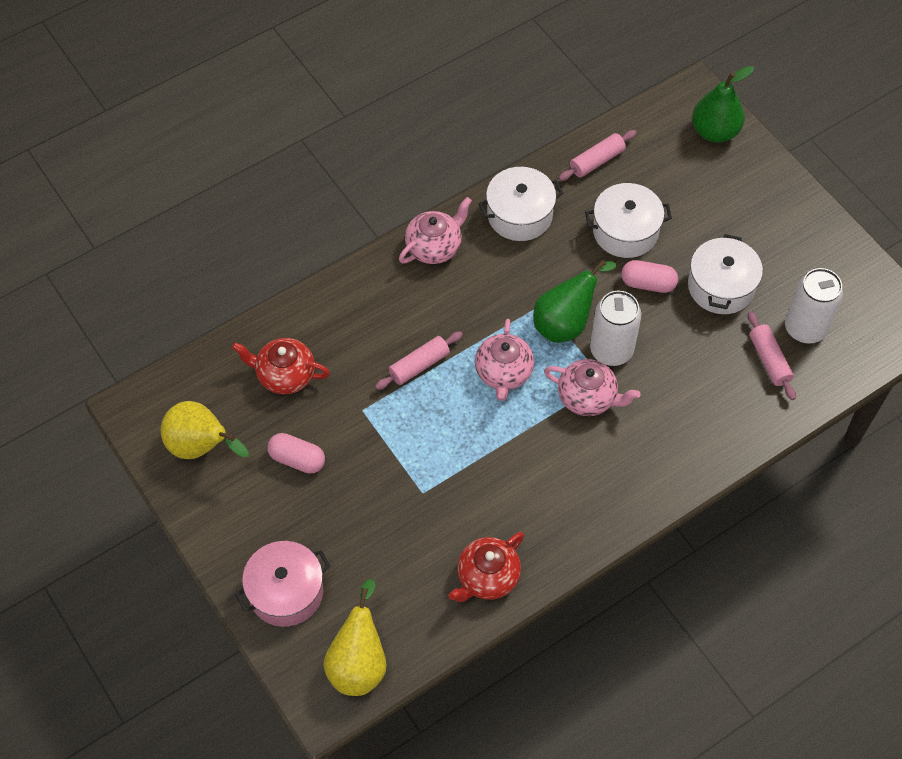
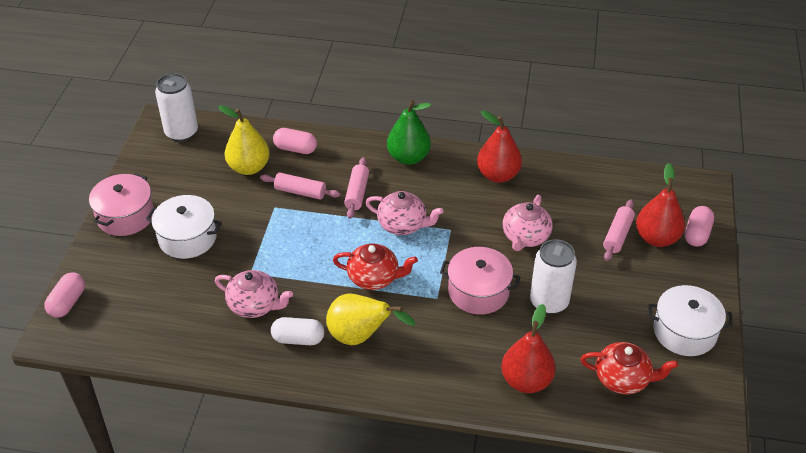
green pear: 2 -> 1
pink capsule: 2 -> 3
pink pot: 1 -> 2
red pear: 0 -> 3
white capsule: 0 -> 1
white pot: 3 -> 2

